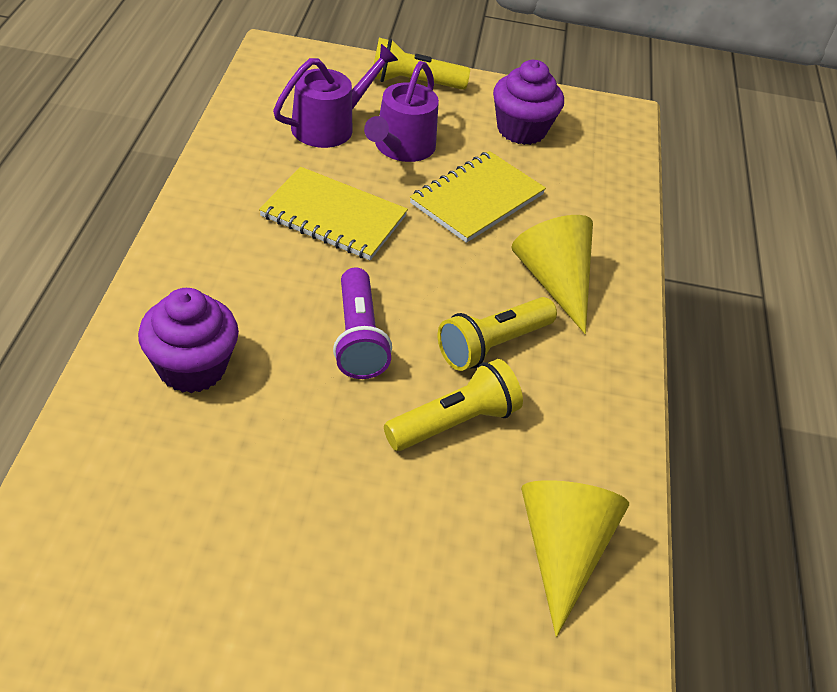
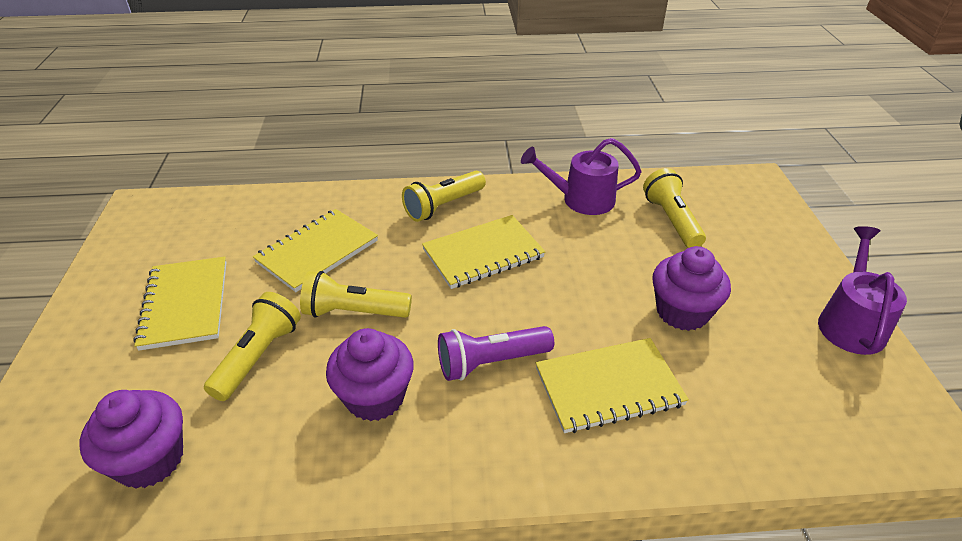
purple cupcake: 2 -> 3
yellow cone: 2 -> 0
yellow flashlight: 3 -> 4
yellow notebook: 2 -> 4

